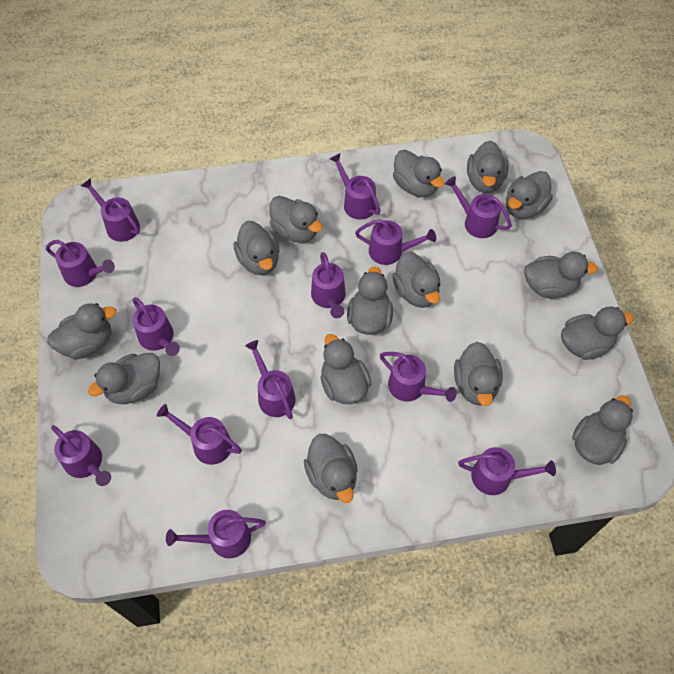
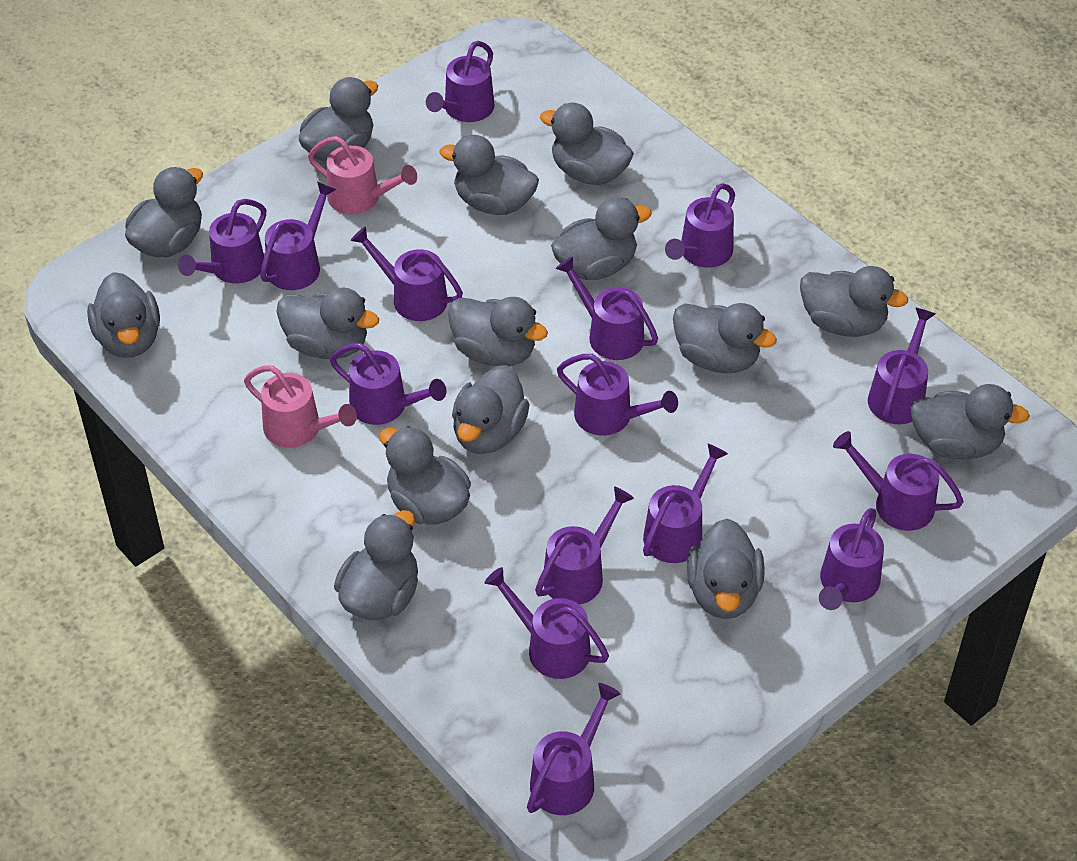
pink watering can: 0 -> 2
purple watering can: 13 -> 15

